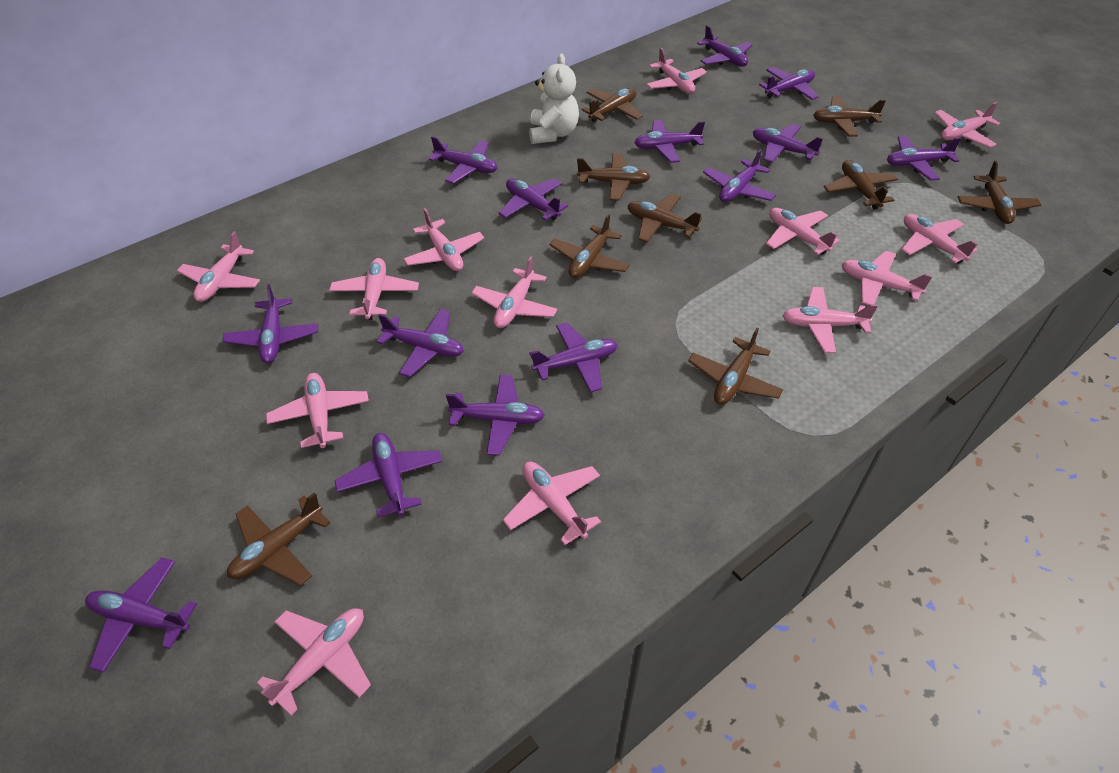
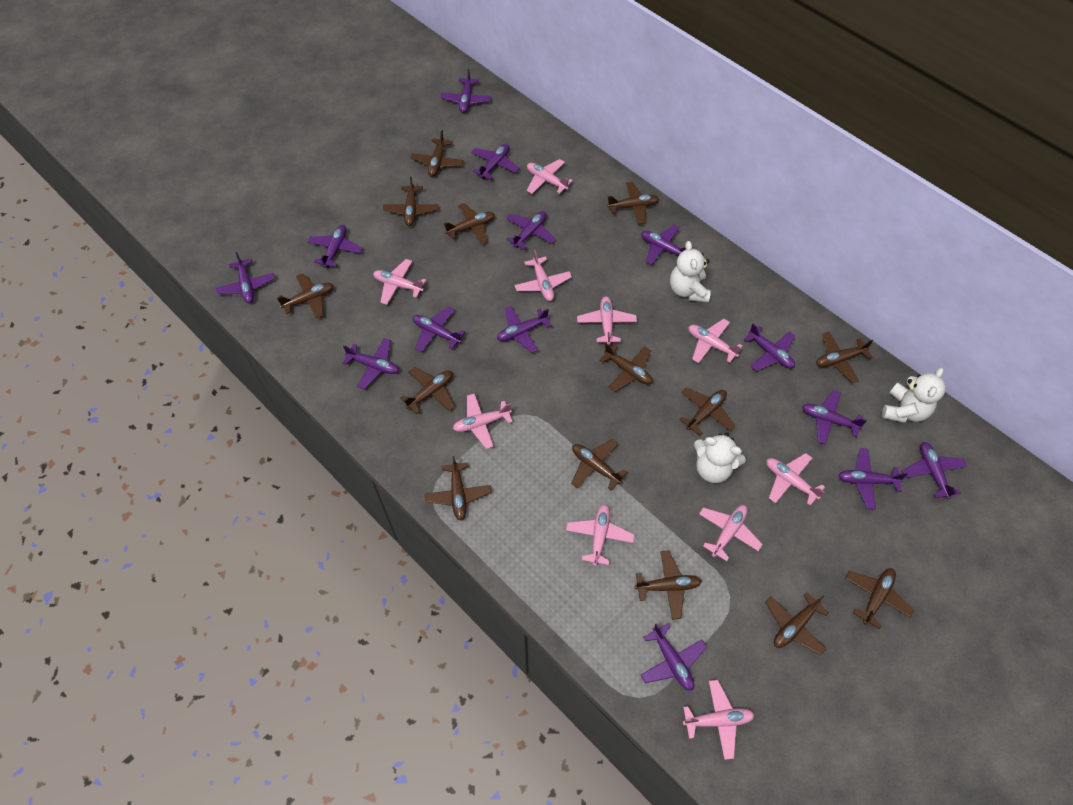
brown plane: 9 -> 14
pink plane: 13 -> 10
white teddy bear: 1 -> 3

